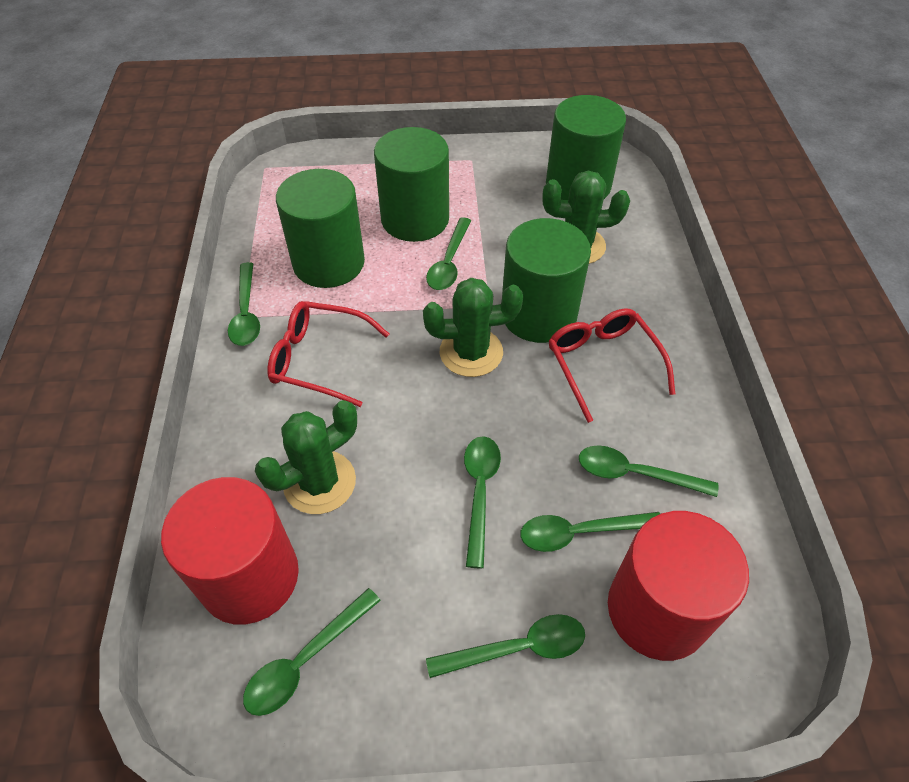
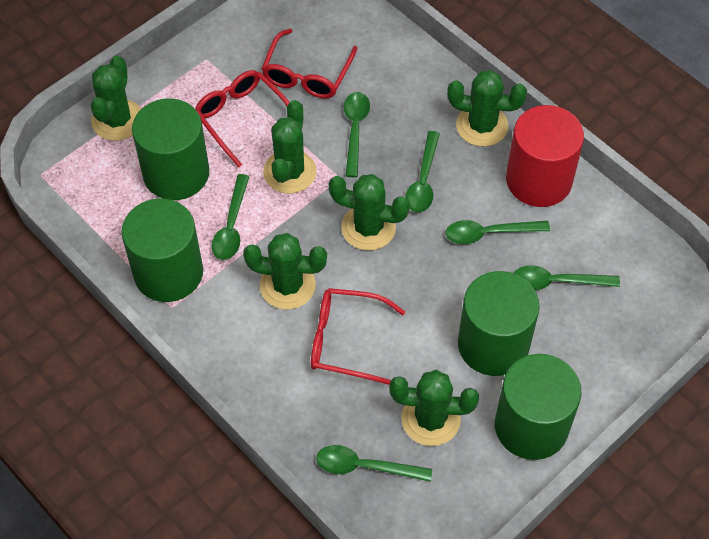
green cactus: 3 -> 6
green spoon: 7 -> 6
red cylinder: 2 -> 1
red glasses: 2 -> 3

